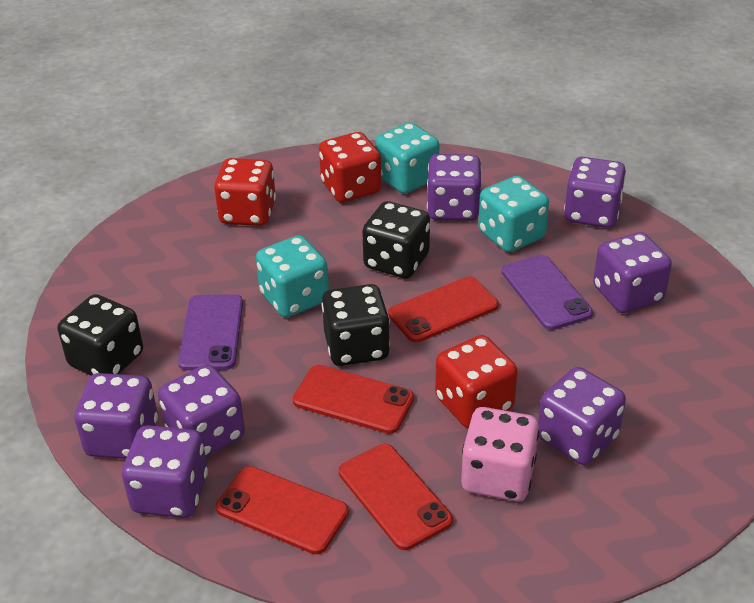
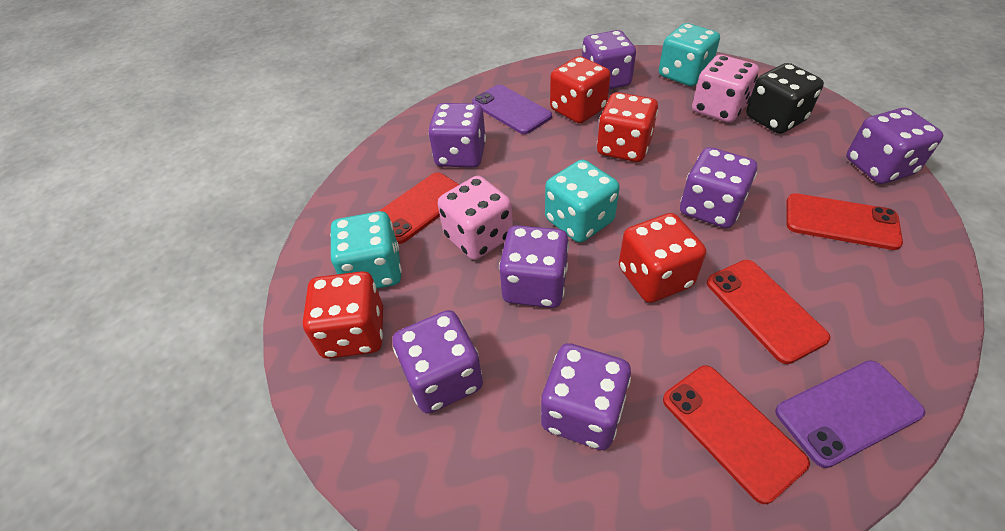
black dice: 3 -> 1
pink dice: 1 -> 2
red dice: 3 -> 4

